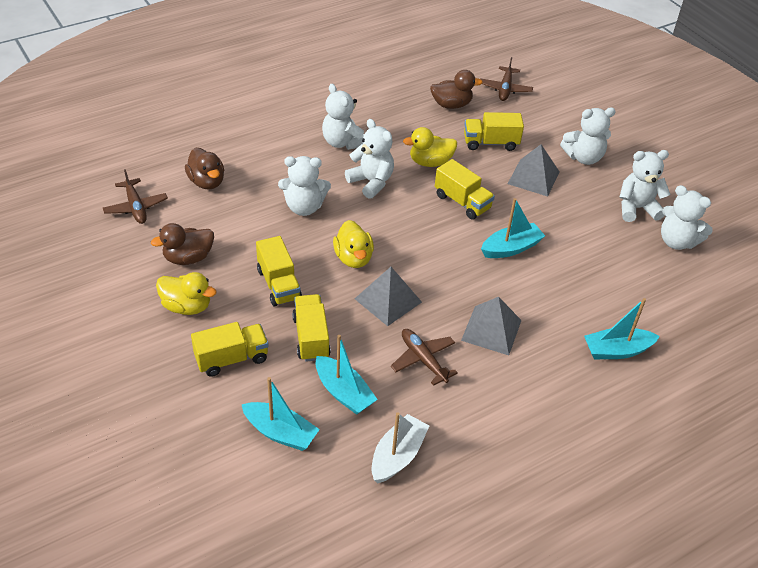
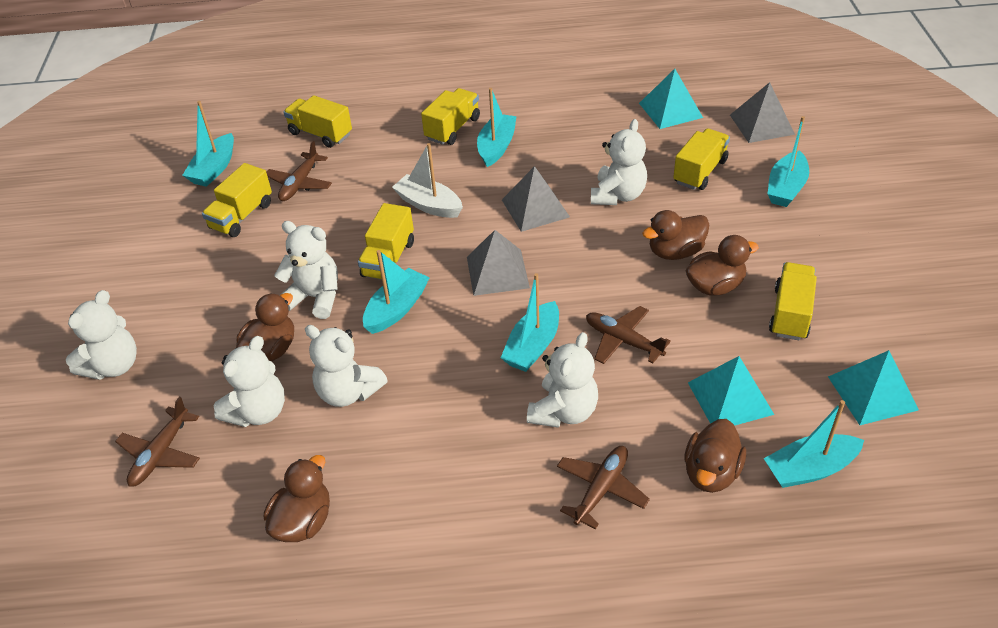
brown duck: 3 -> 5
brown plane: 3 -> 4
turquoise boat: 4 -> 6
turquoise pyramid: 0 -> 3
yellow duck: 3 -> 0
yellow truck: 5 -> 6

